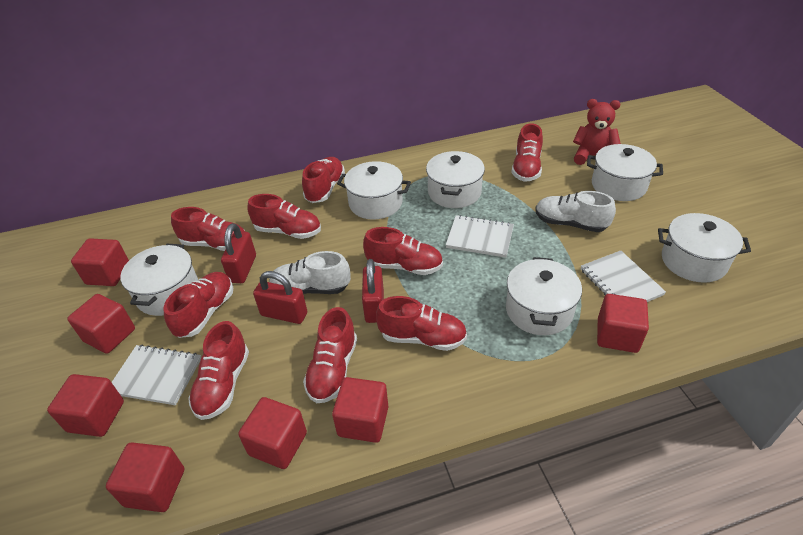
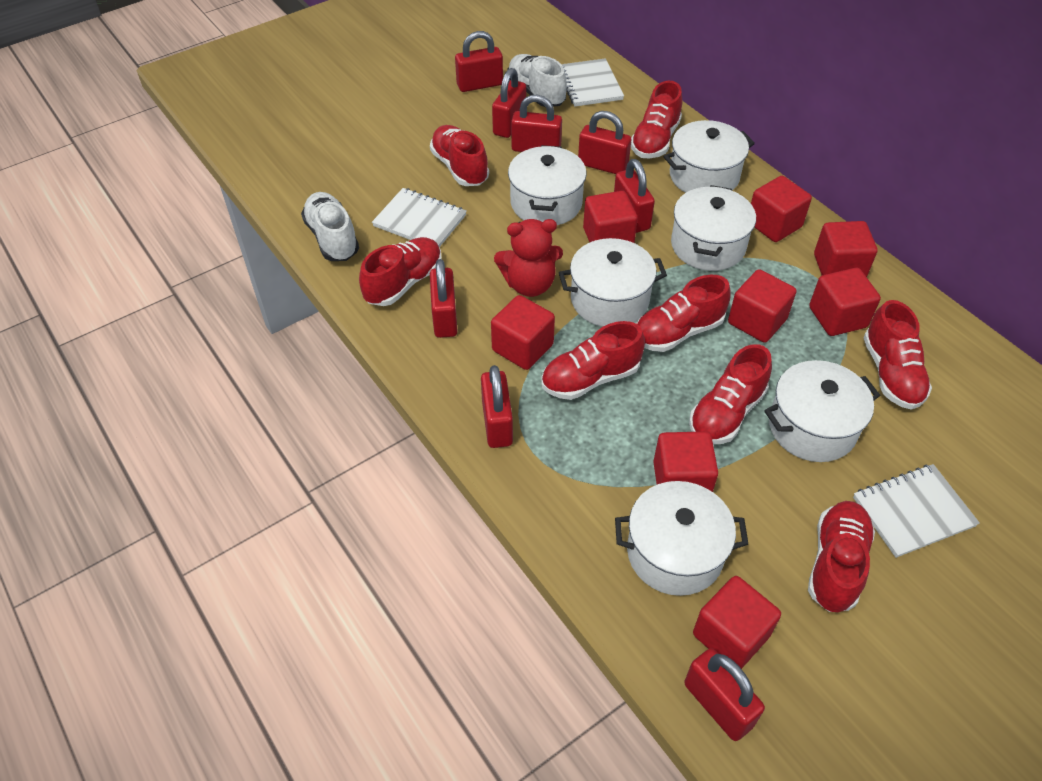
red cube: 7 -> 8
red padlock: 3 -> 8
red shoe: 9 -> 8

